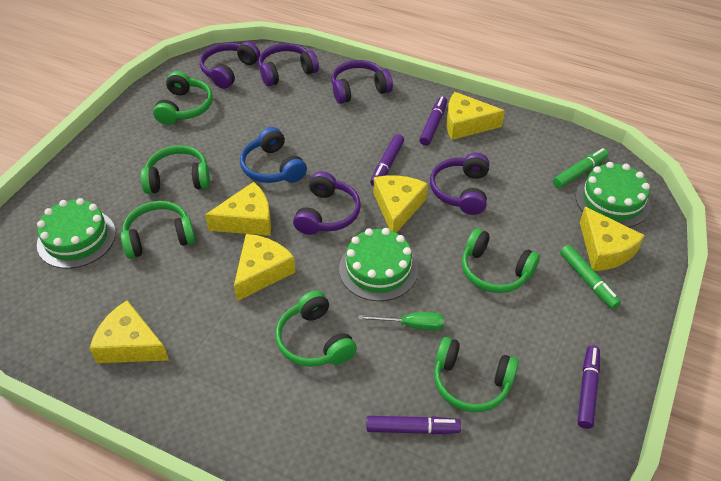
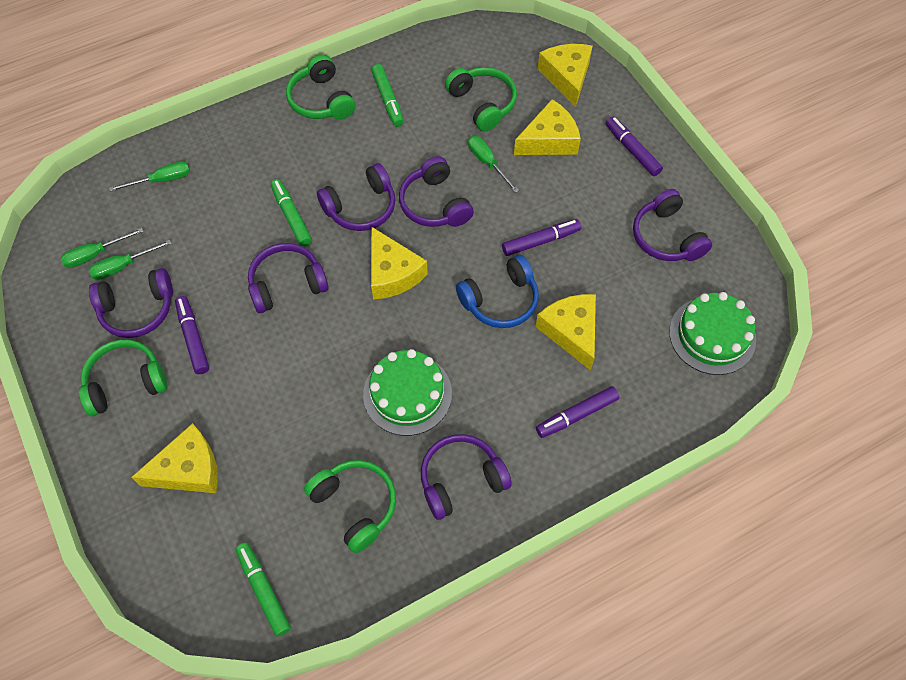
green cake: 3 -> 2
green headphones: 6 -> 4
green marker: 2 -> 3
green screwdriver: 1 -> 4
purple headphones: 5 -> 6
yellow cheese: 6 -> 5

